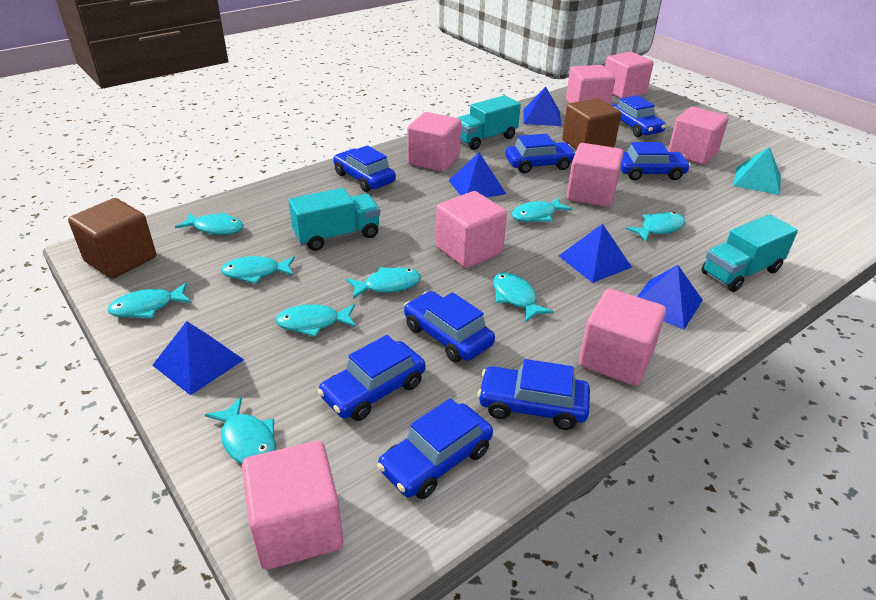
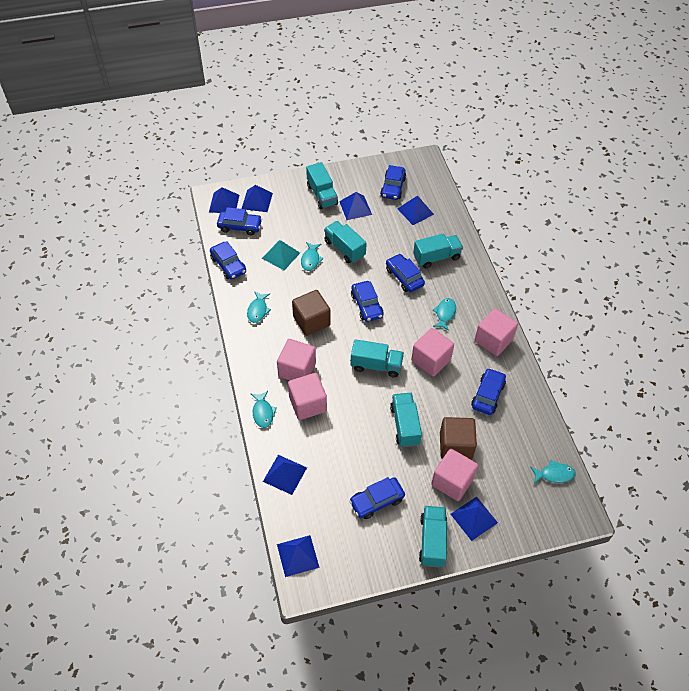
blue car: 8 -> 7
blue pyramid: 5 -> 7
pink cube: 8 -> 5
turquoise fish: 9 -> 5
turquoise truck: 3 -> 6

